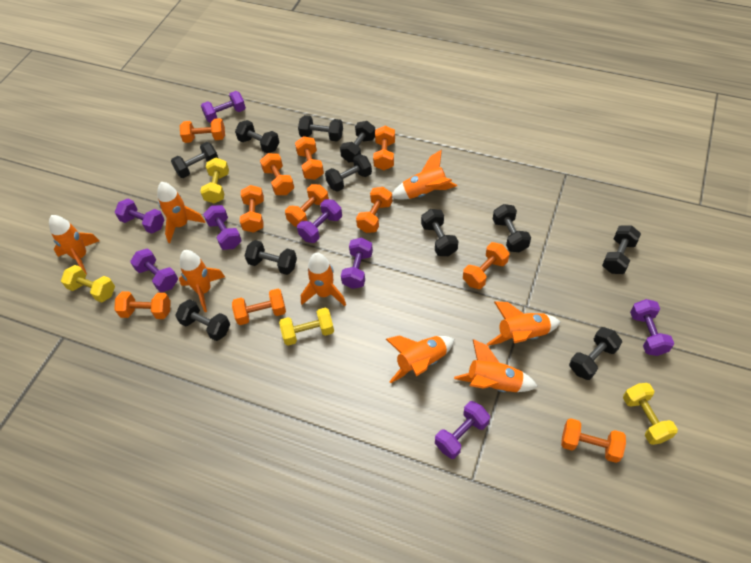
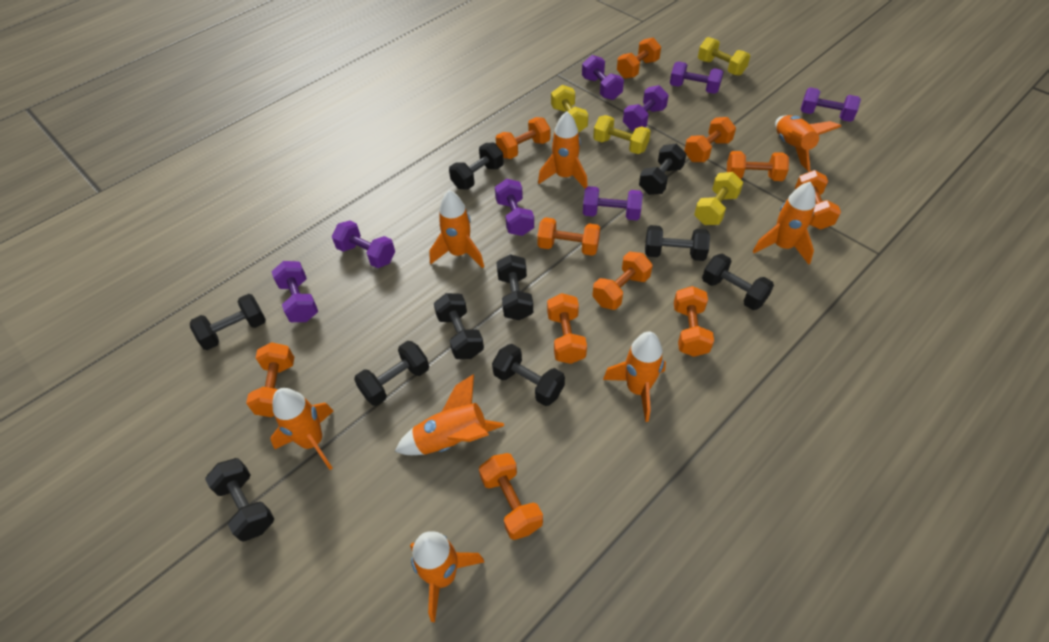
black dumbbell: 11 -> 10

